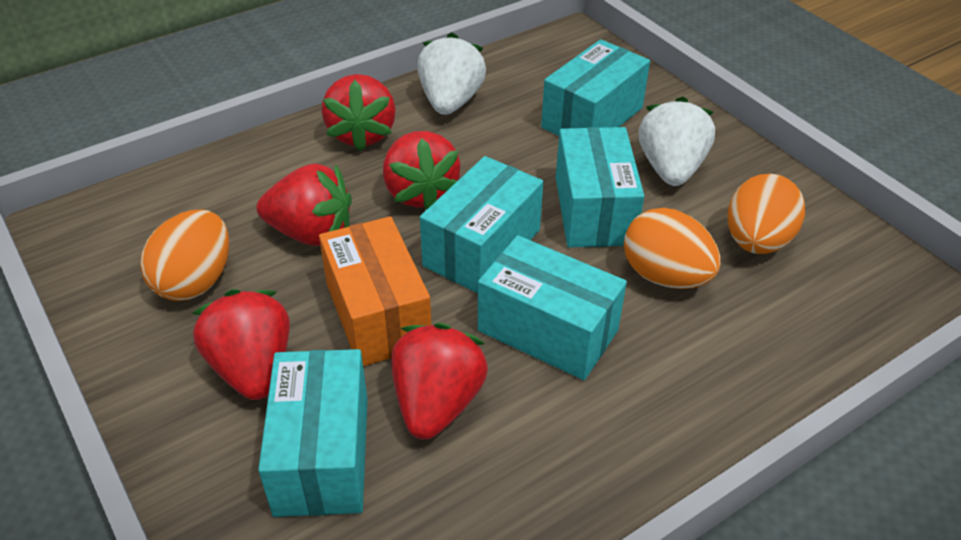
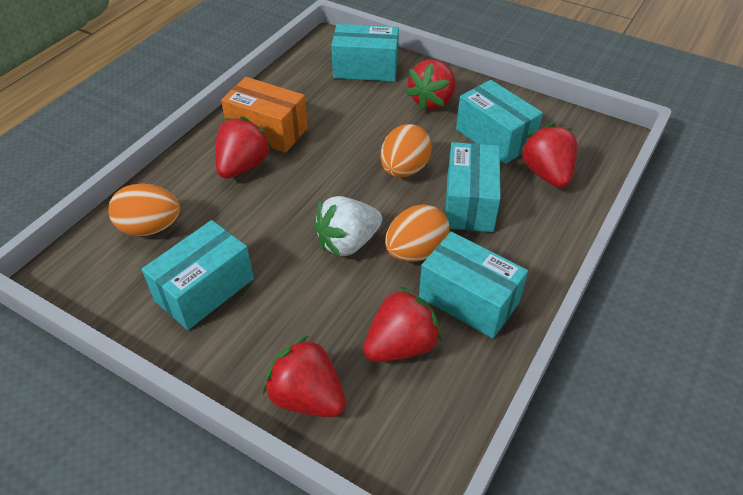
white strawberry: 2 -> 1

